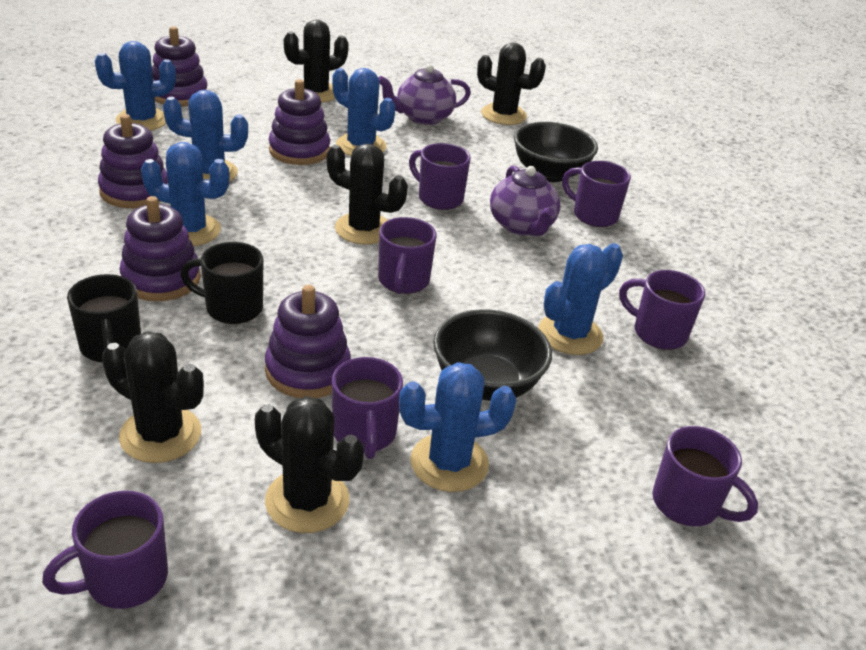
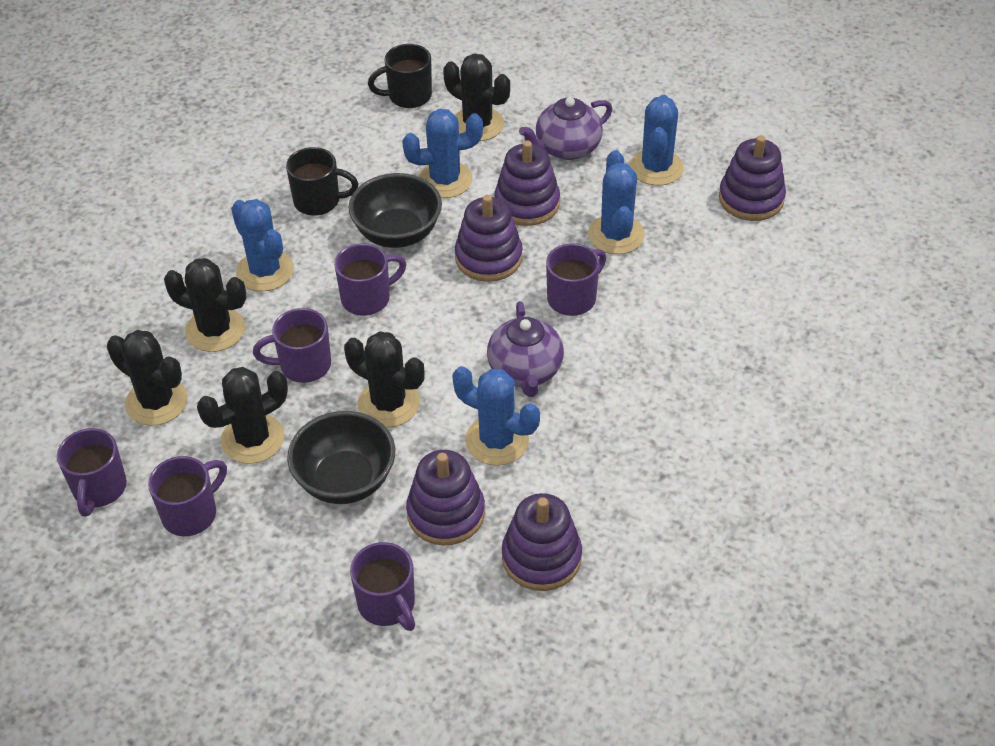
blue cactus: 6 -> 5
purple mug: 7 -> 6

